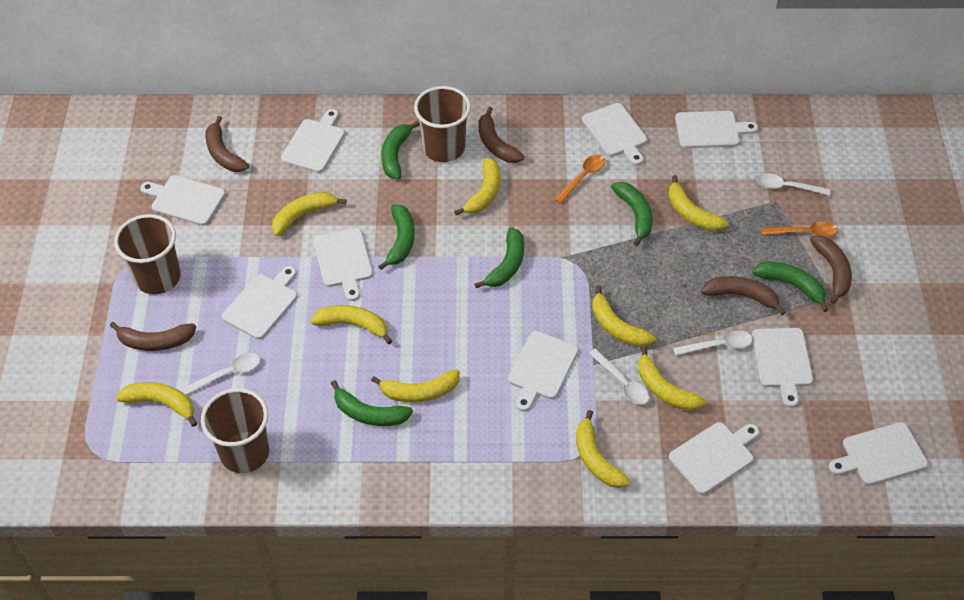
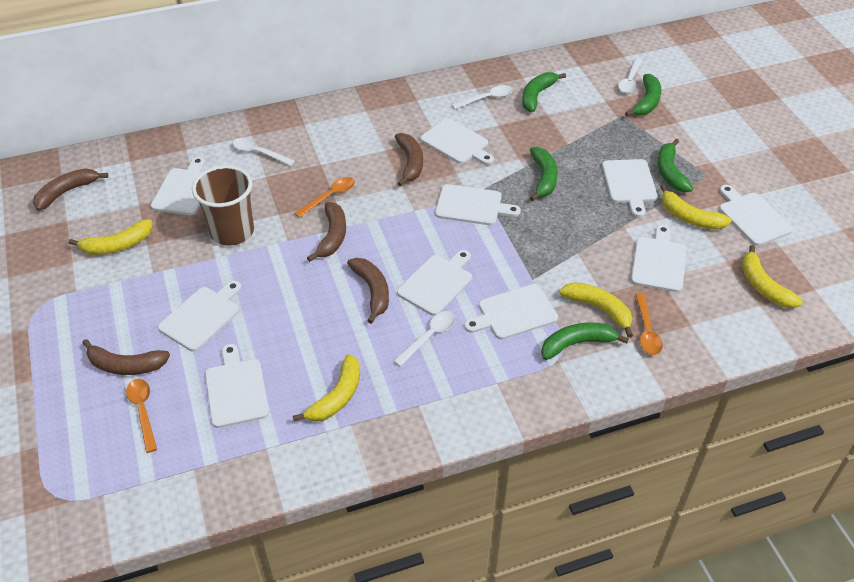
brown cup: 3 -> 1
green banana: 6 -> 5
orange spoon: 2 -> 3
yellow banana: 9 -> 5

